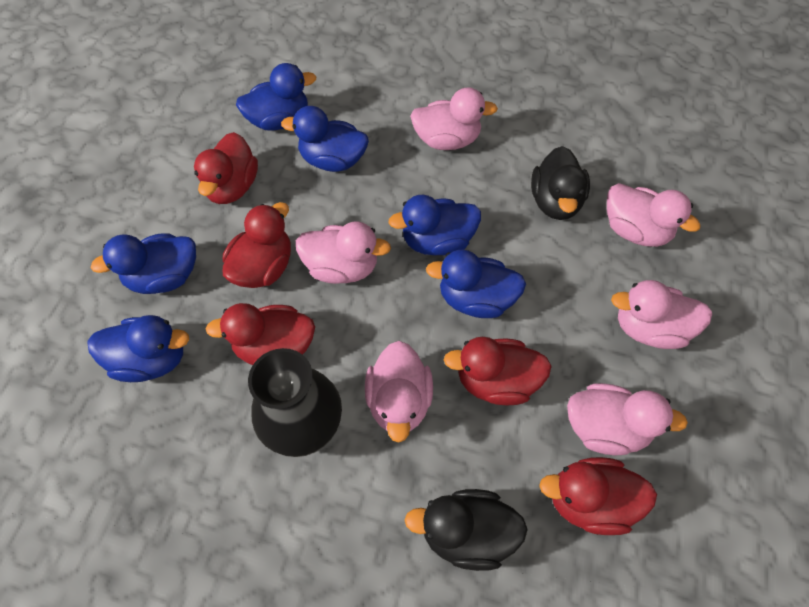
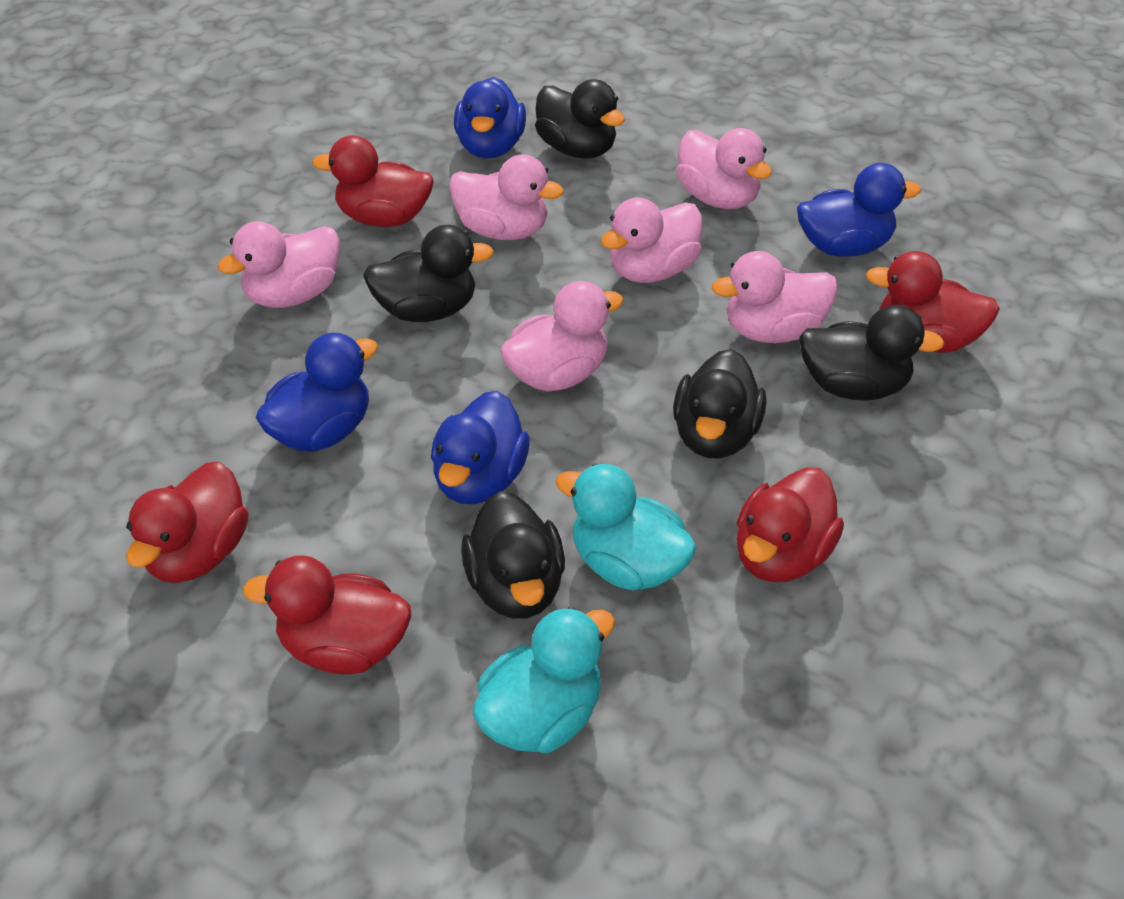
black duck: 2 -> 5
black vase: 1 -> 0
blue duck: 6 -> 4
turquoise duck: 0 -> 2

